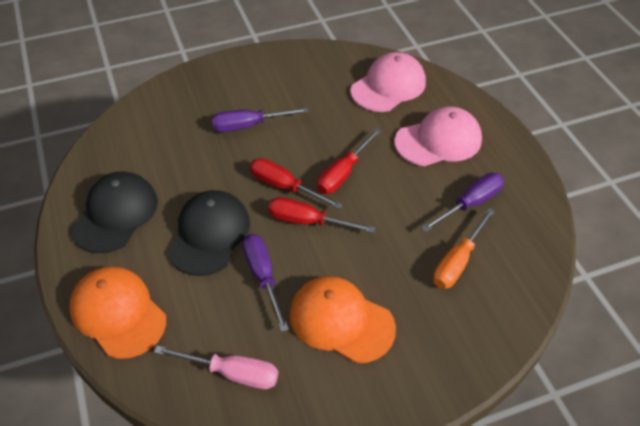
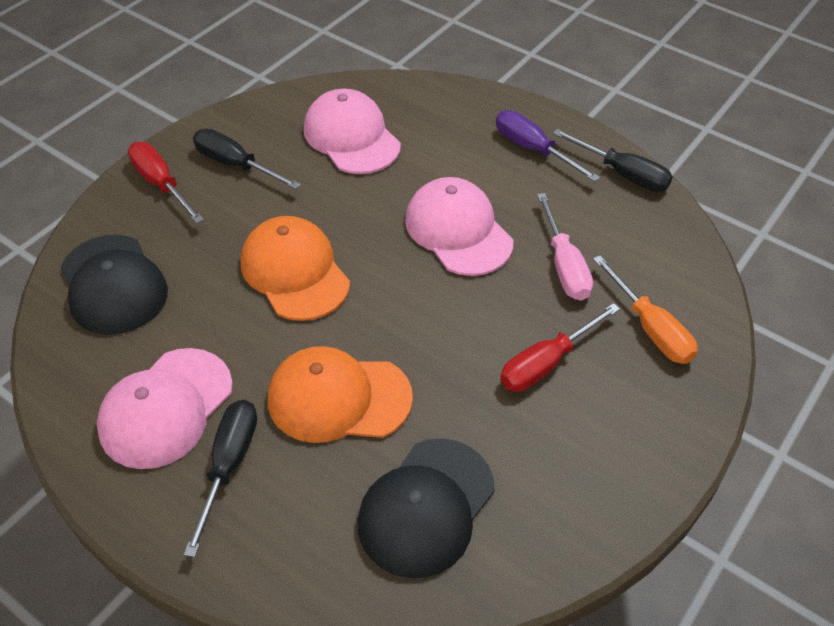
black screwdriver: 0 -> 3
pink cap: 2 -> 3
purple screwdriver: 3 -> 1
red screwdriver: 3 -> 2

